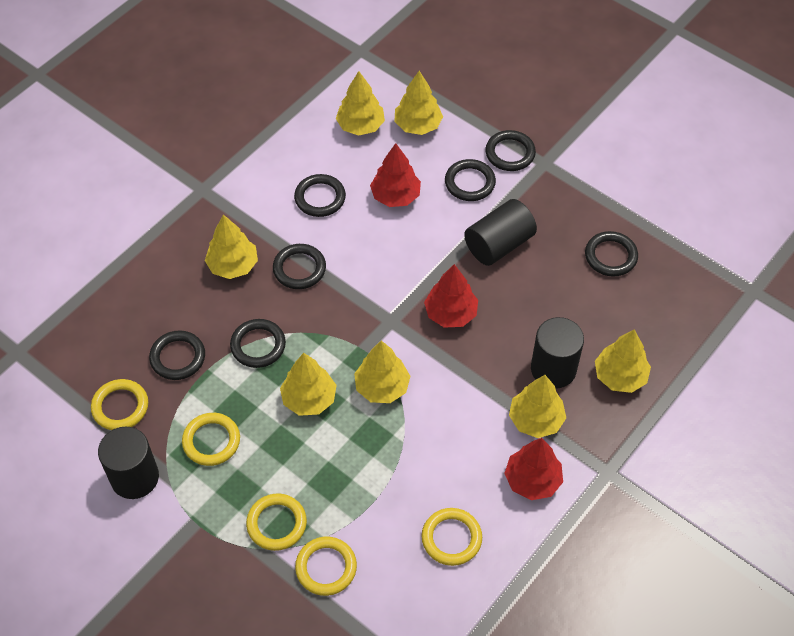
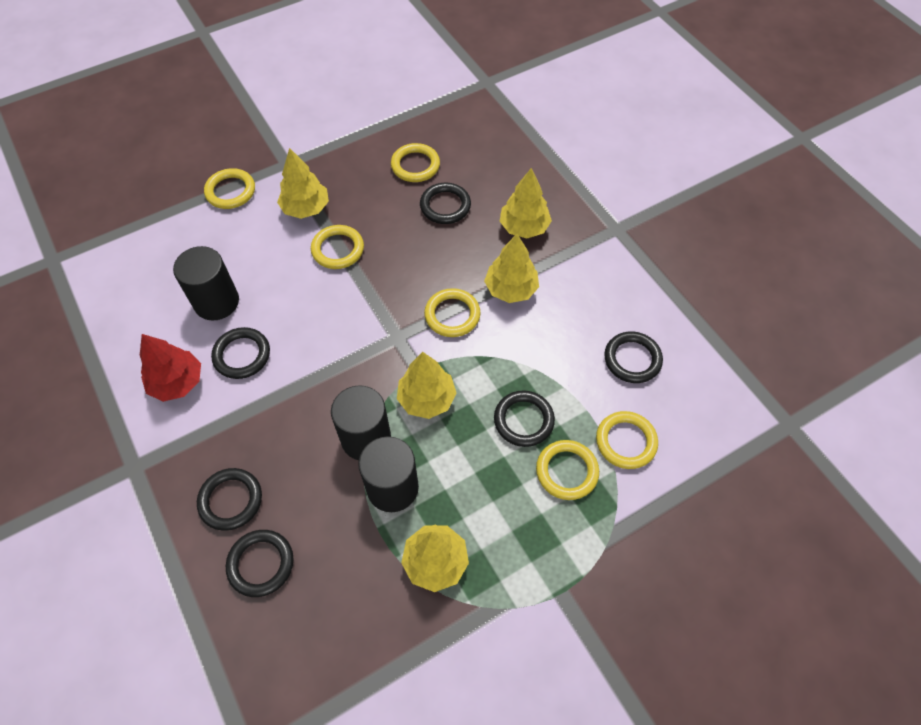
black ring: 7 -> 6
red tree: 3 -> 1
yellow ring: 5 -> 6
yellow tree: 7 -> 5

